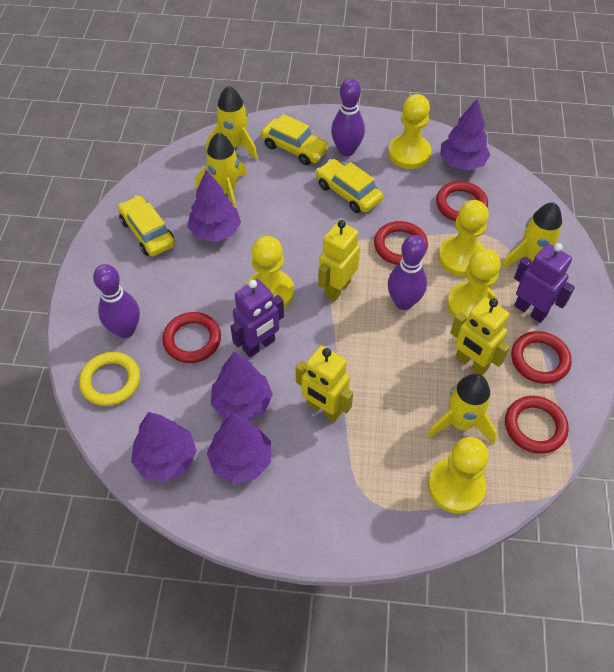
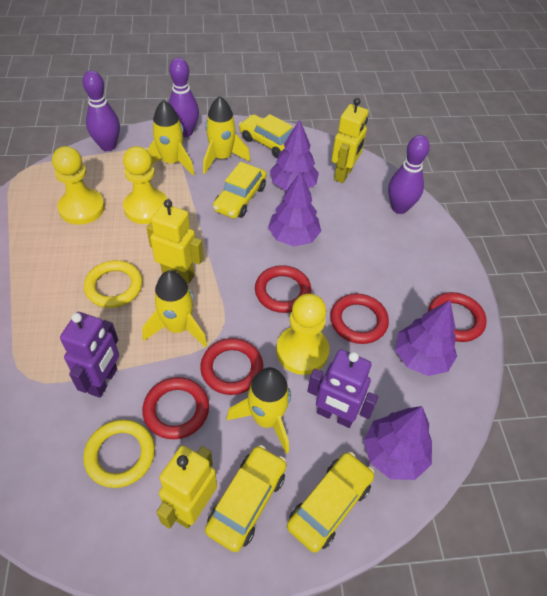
purple tree: 5 -> 4
yellow car: 3 -> 4
yellow pawn: 5 -> 3
yellow ring: 1 -> 2

